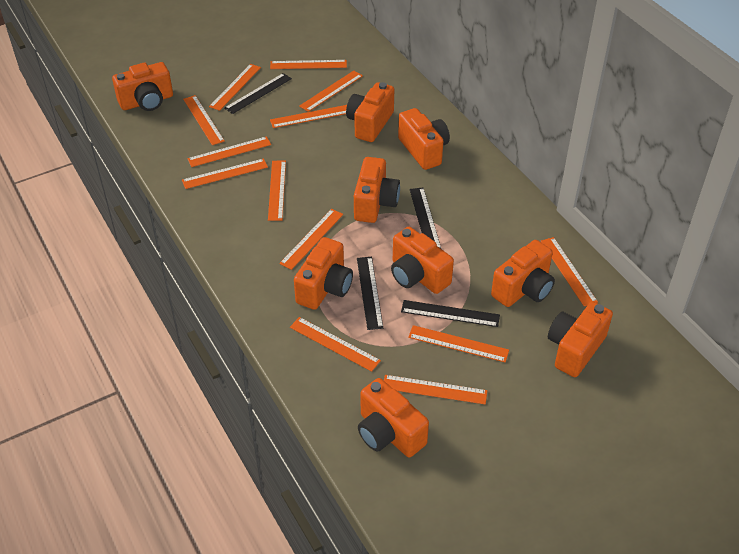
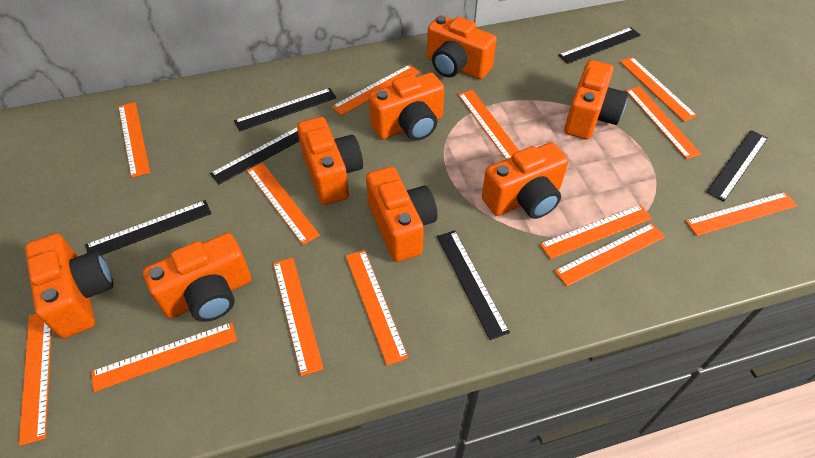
black ruler: 4 -> 6
orange camera: 9 -> 8

